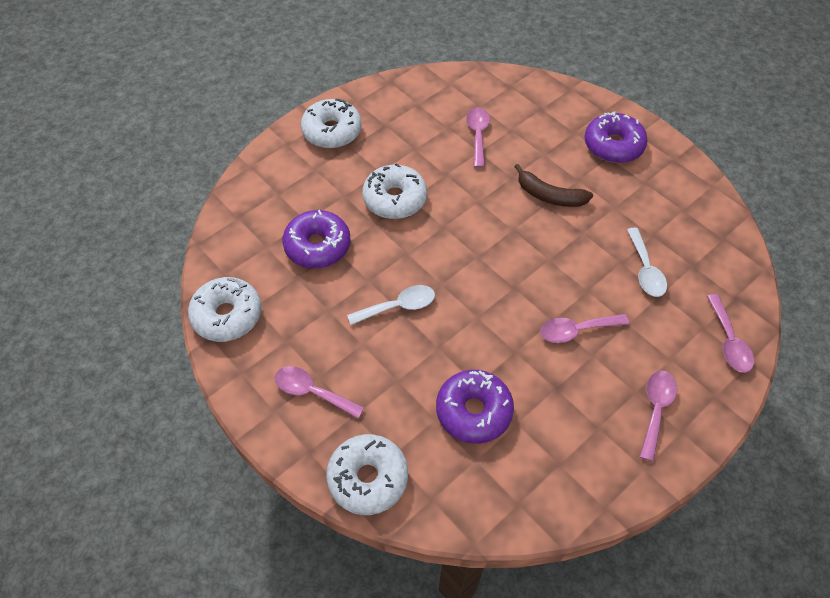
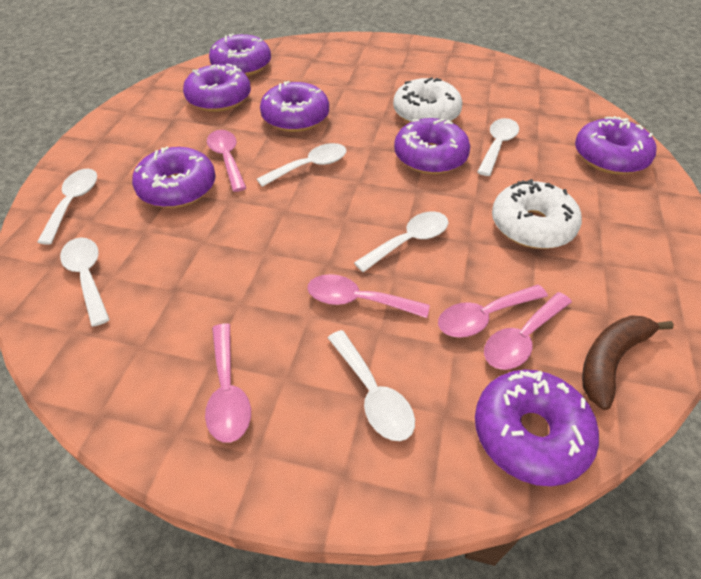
purple donut: 3 -> 7
white donut: 4 -> 2
white spoon: 2 -> 6

